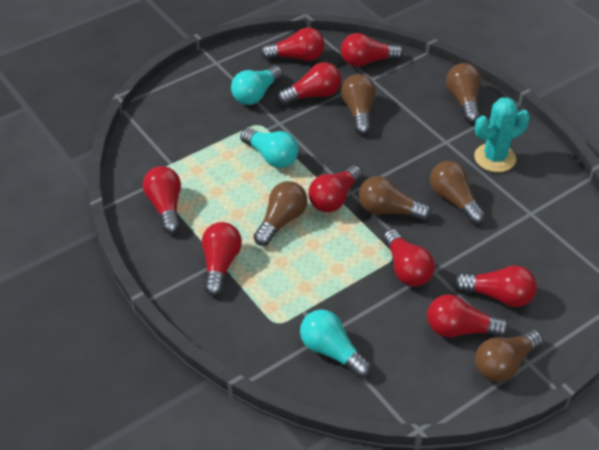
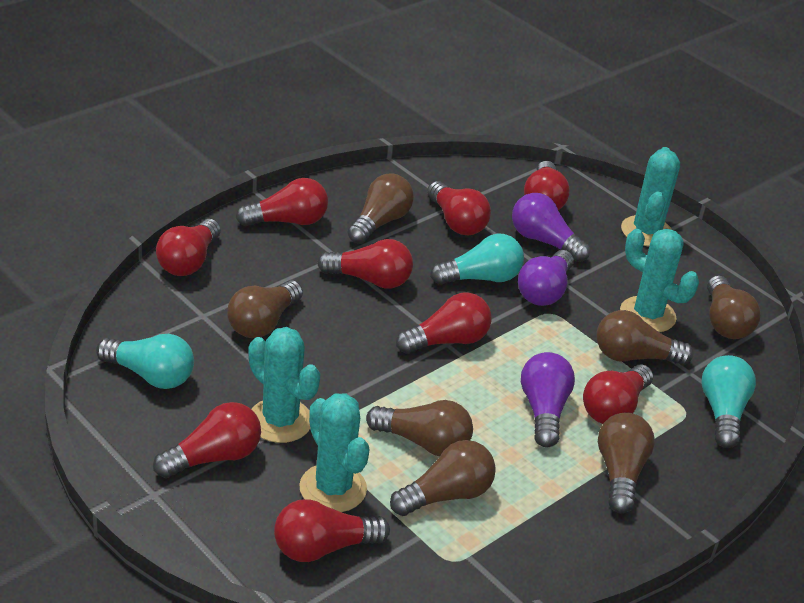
brown light bulb: 6 -> 7
purple light bulb: 0 -> 3
turquoise cactus: 1 -> 4

